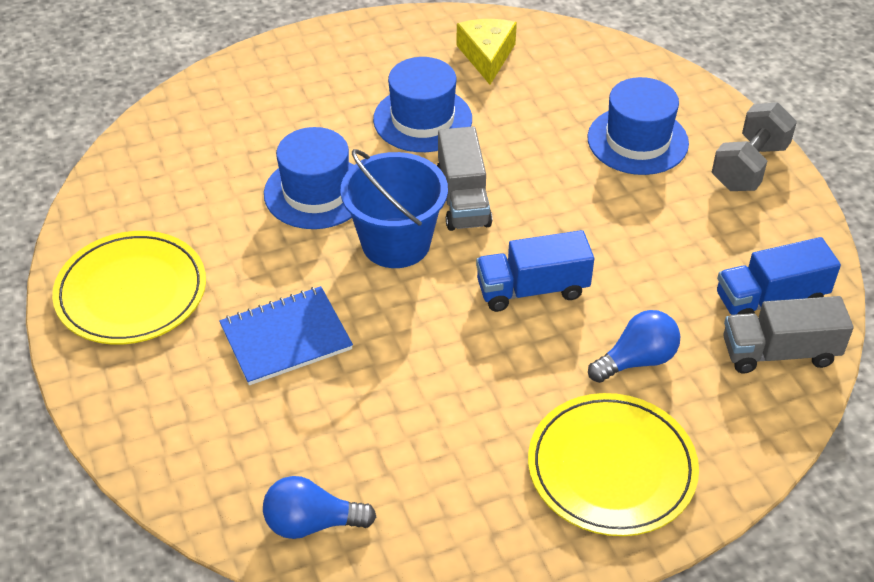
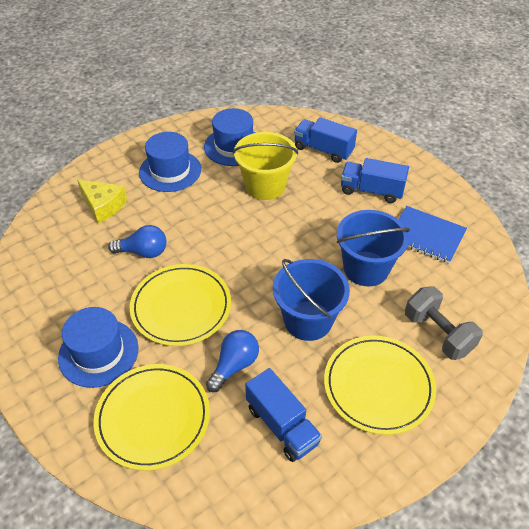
blue bucket: 1 -> 2
blue truck: 2 -> 3
grey truck: 2 -> 0
yellow bucket: 0 -> 1
yellow plate: 2 -> 3

